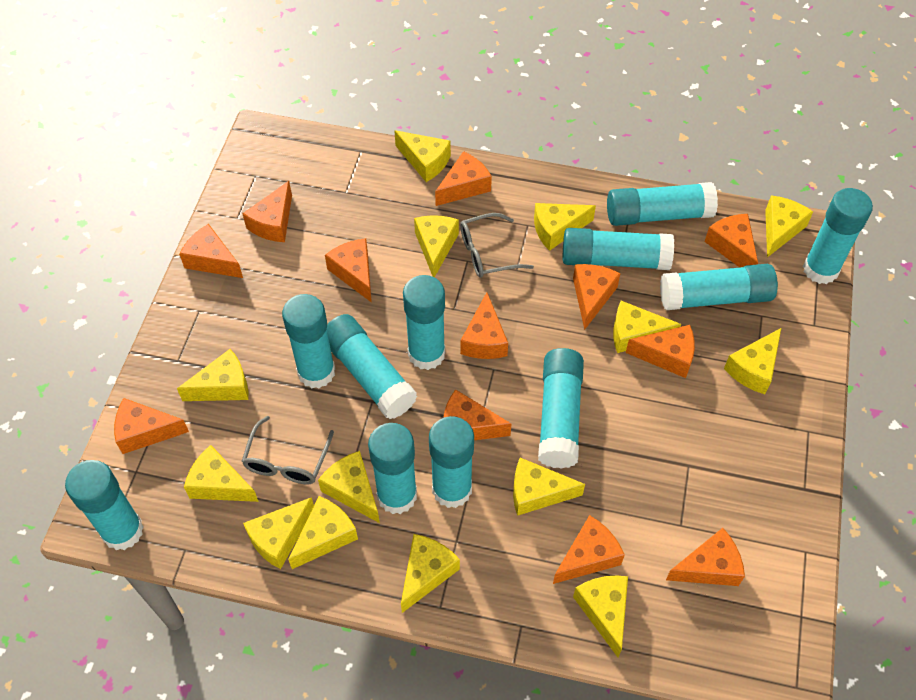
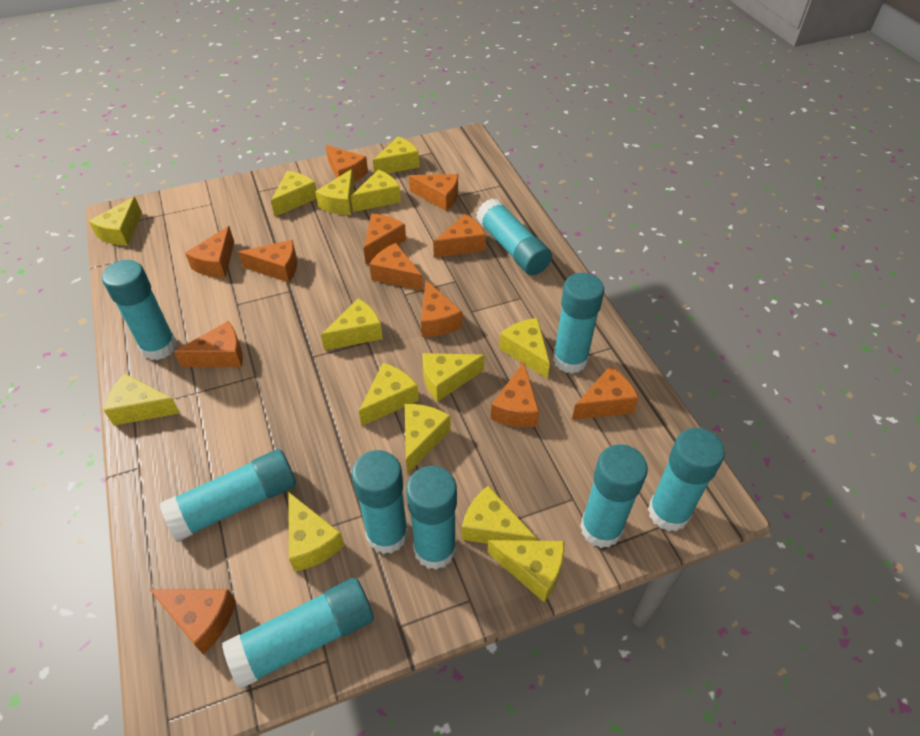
grey glasses: 2 -> 0
turquoise glue stick: 11 -> 9

